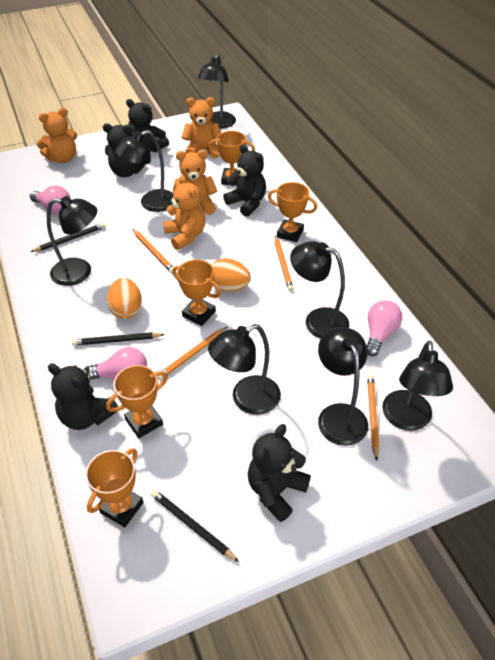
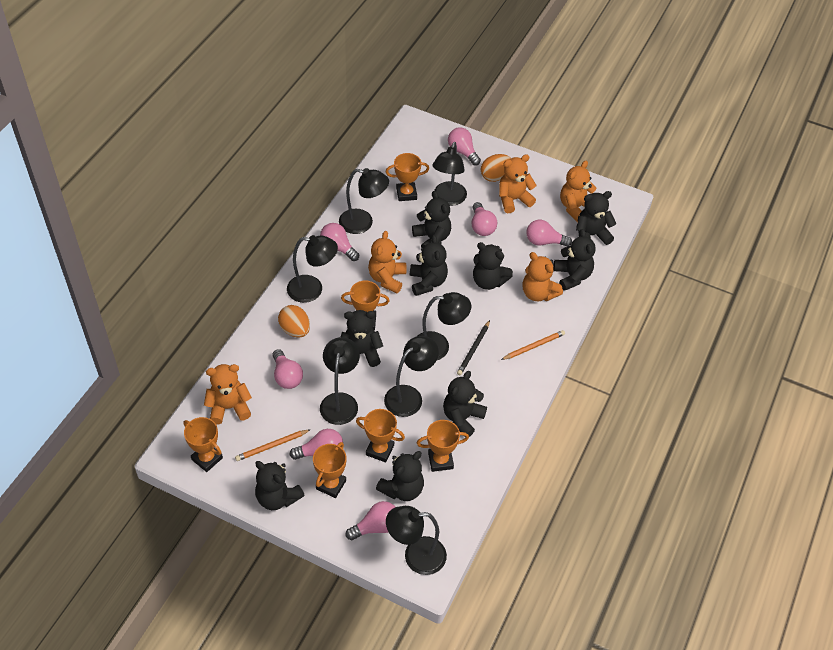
black pencil: 3 -> 1
black teddy bear: 5 -> 9
orange pencil: 4 -> 2
orange teddy bear: 4 -> 5
orange trophy: 5 -> 6
pink light bulb: 3 -> 7

